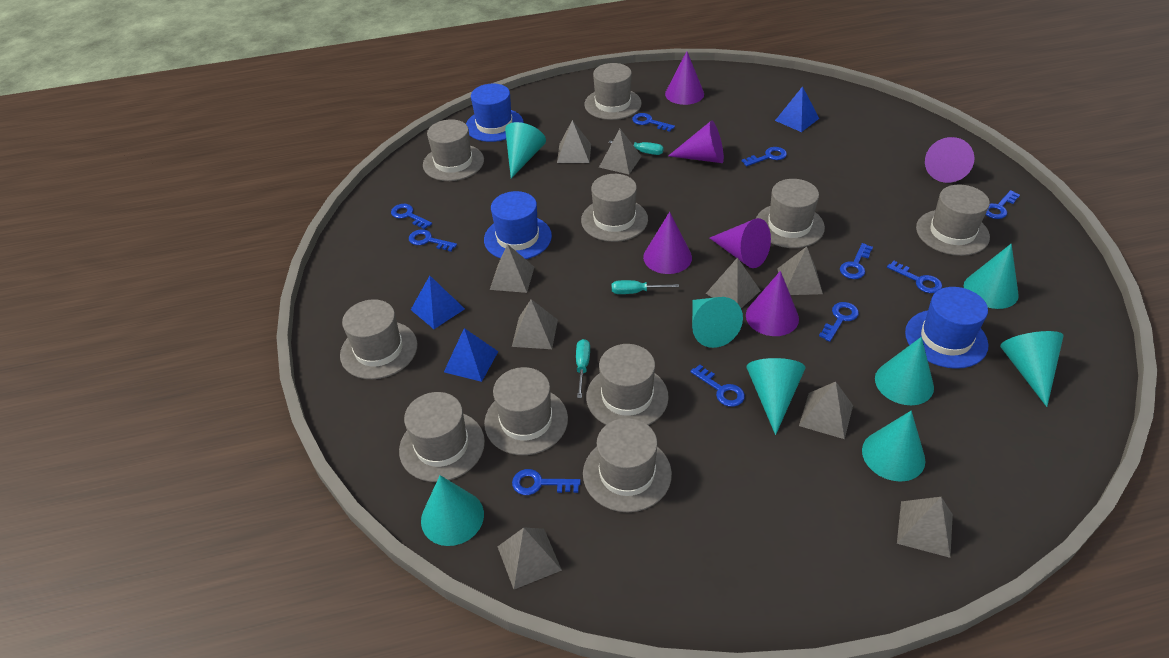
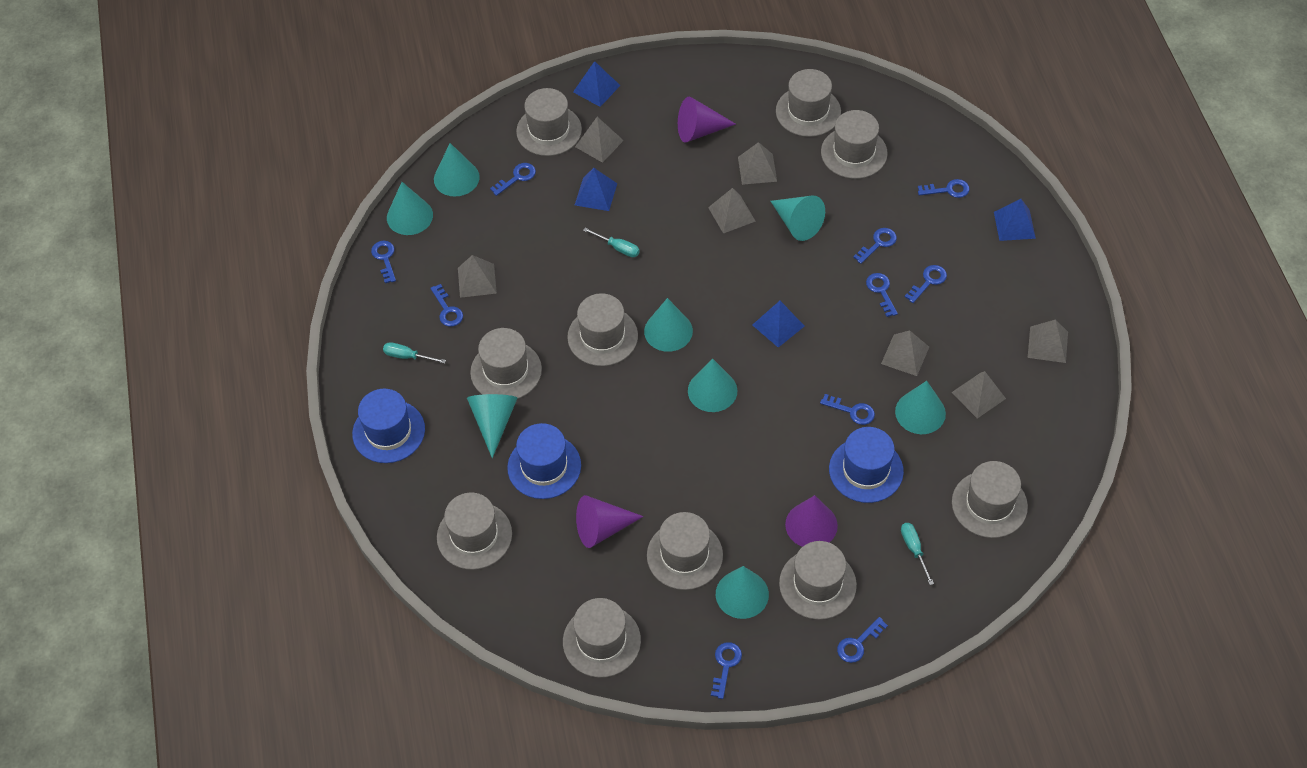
blue pyramid: 3 -> 4
grey pyramid: 9 -> 7
purple cone: 6 -> 3

